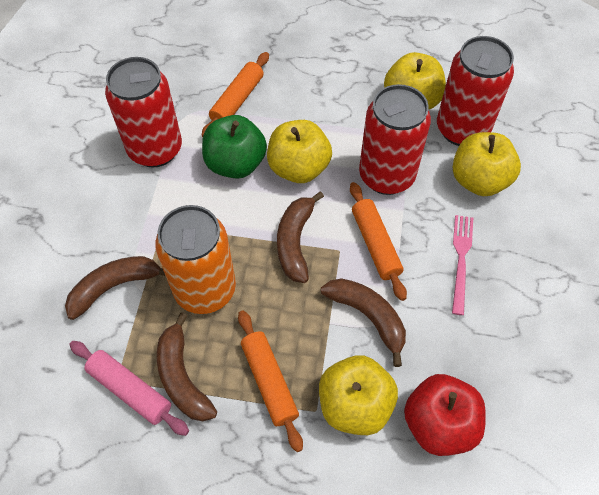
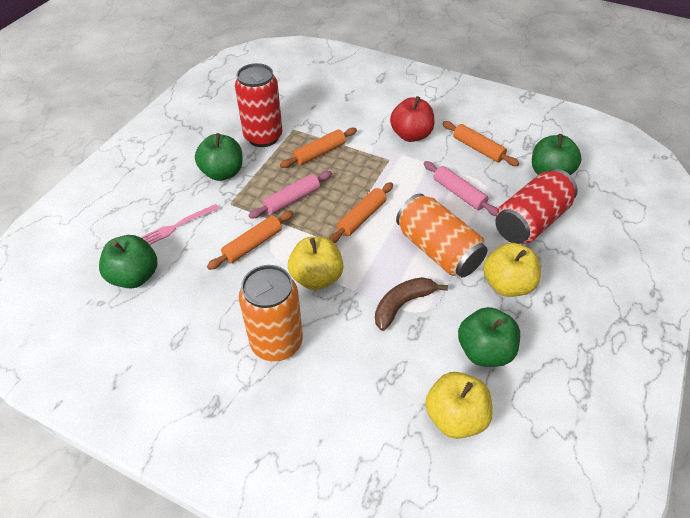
brown banana: 4 -> 1
green apple: 1 -> 4
orange can: 1 -> 2
orange rolling pin: 3 -> 4
pink rolling pin: 1 -> 2
red can: 3 -> 2
yellow apple: 4 -> 3

